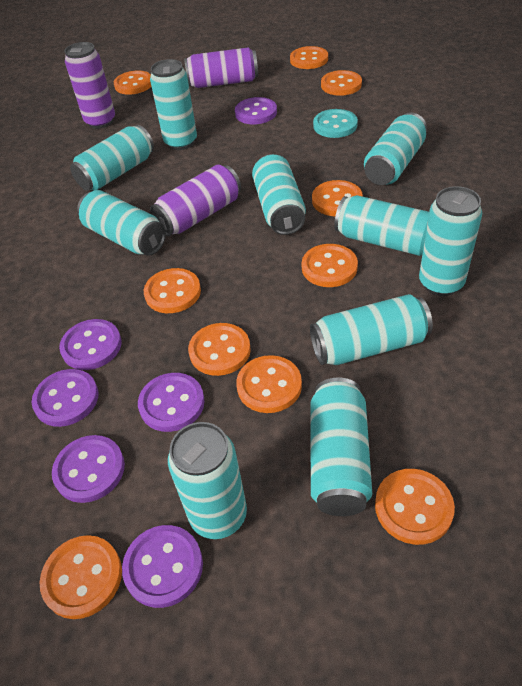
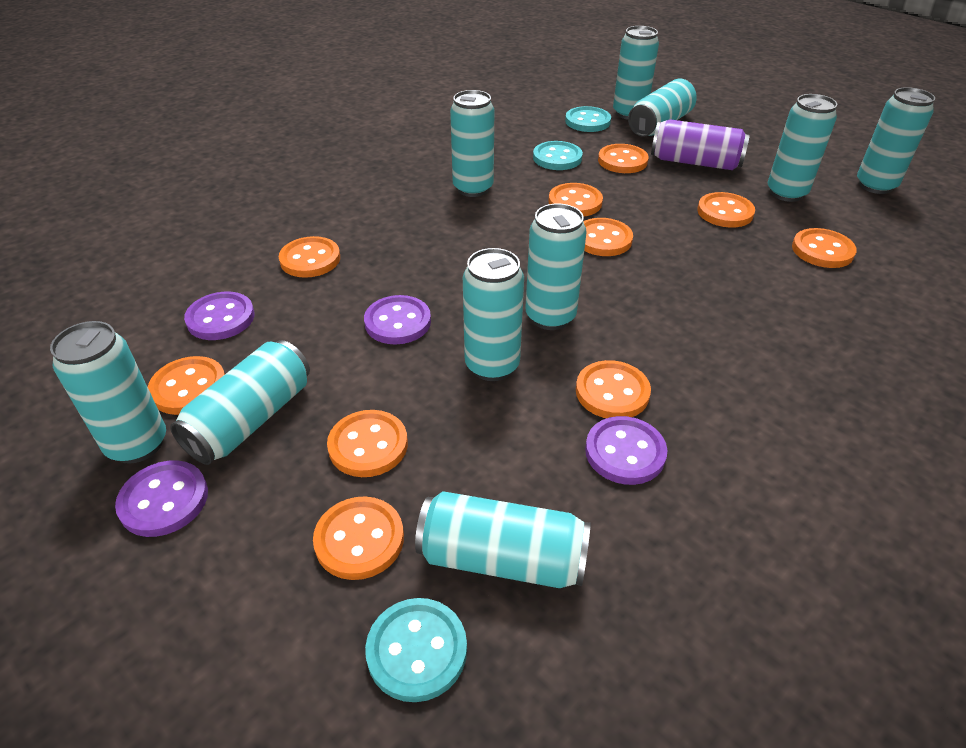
purple button: 6 -> 4
purple can: 3 -> 1
turquoise button: 1 -> 3

